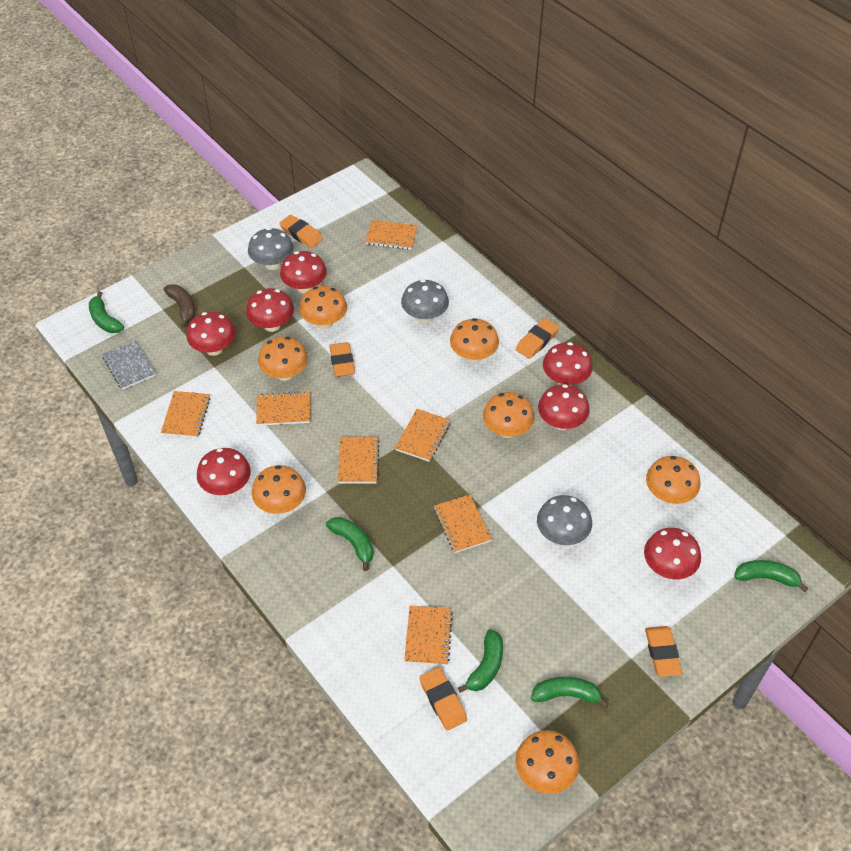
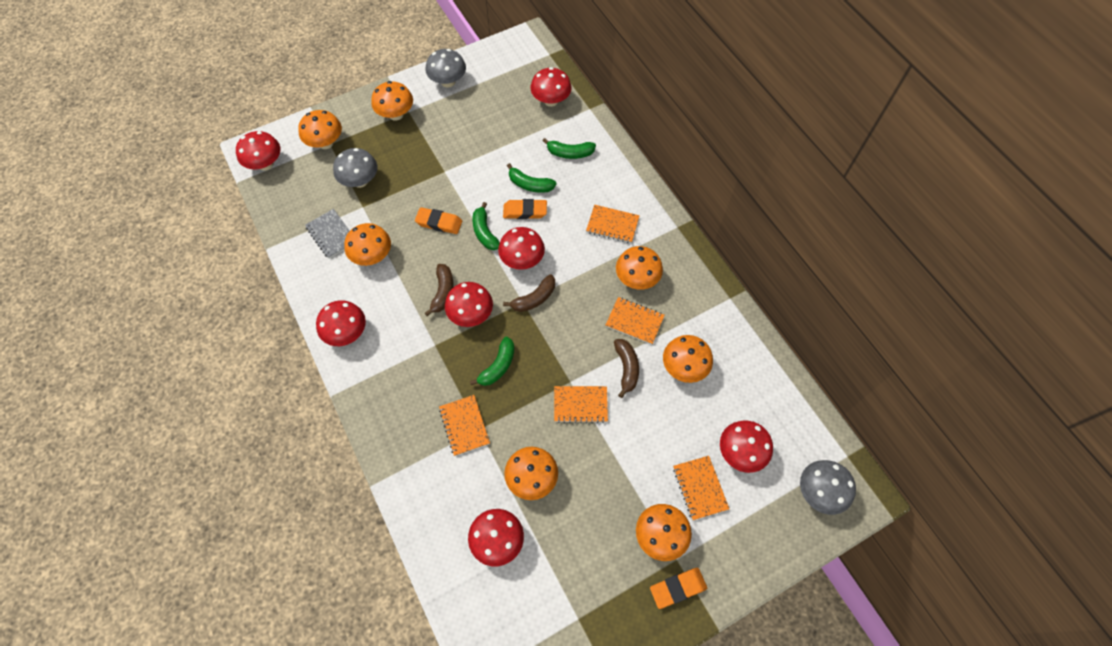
brown banana: 1 -> 3
green banana: 5 -> 4
orange eraser: 5 -> 3
orange notebook: 7 -> 5

